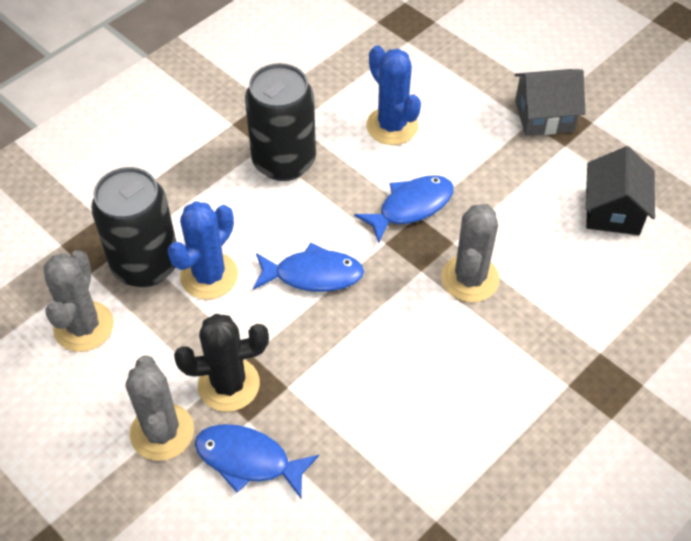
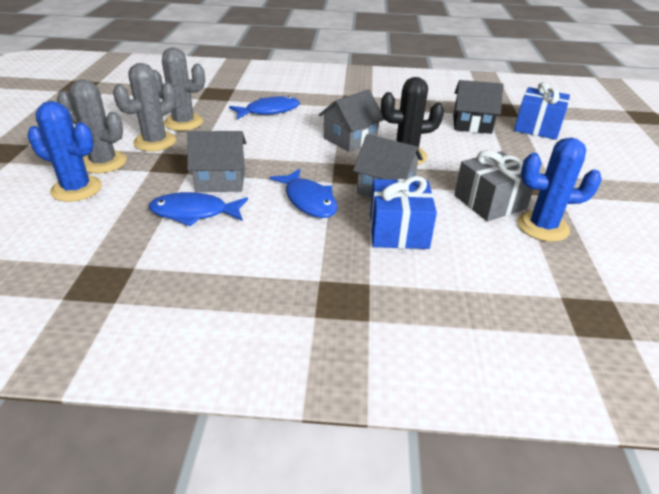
black can: 2 -> 0
blue gift: 0 -> 2
grey gift: 0 -> 1
grey house: 1 -> 3

